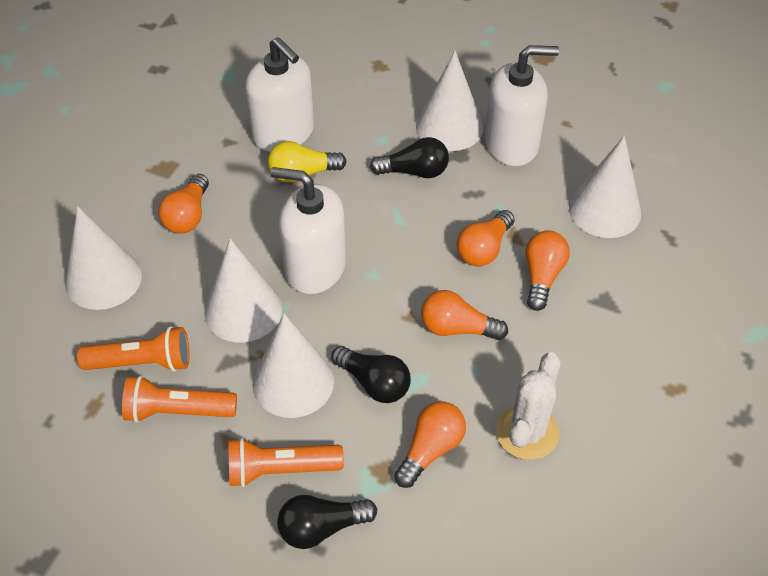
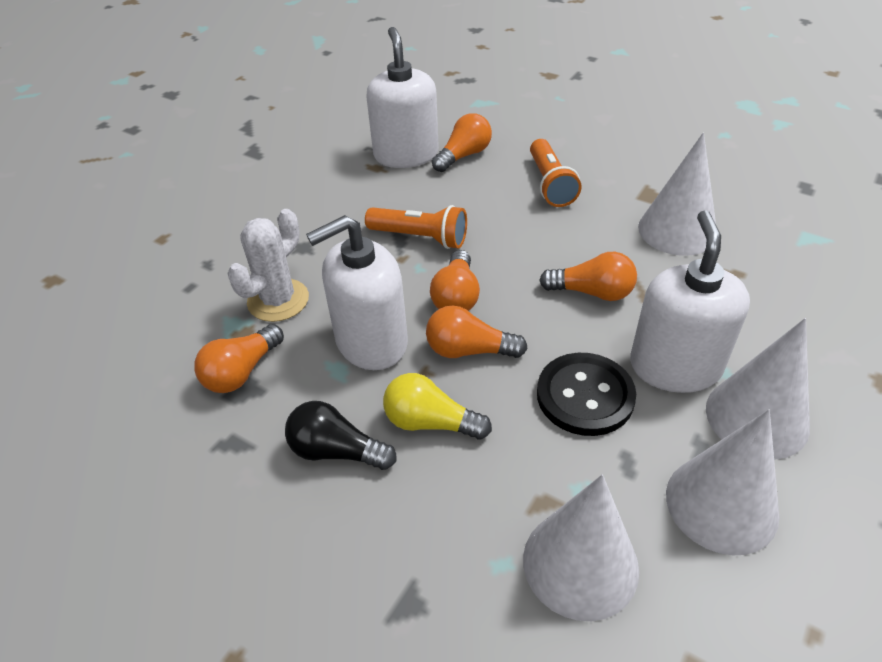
black button: 0 -> 1
black light bulb: 3 -> 1
orange flashlight: 3 -> 2
white cone: 5 -> 4

